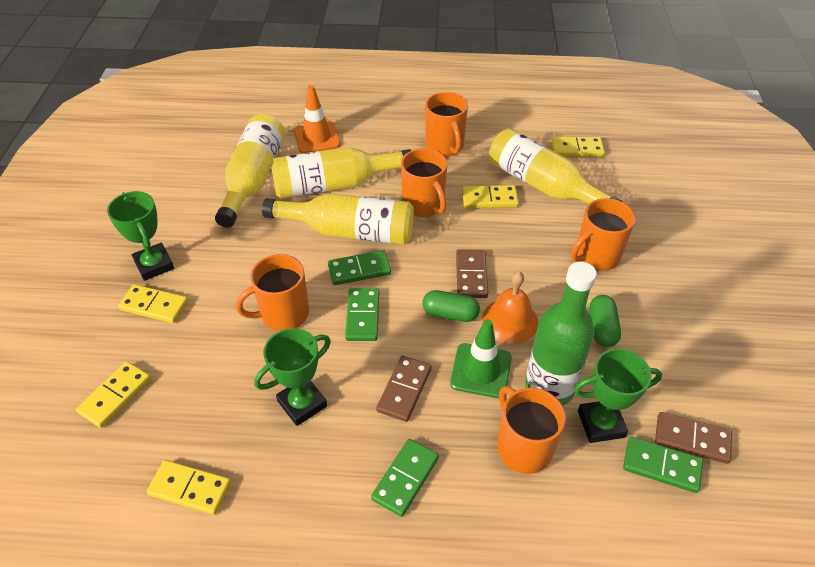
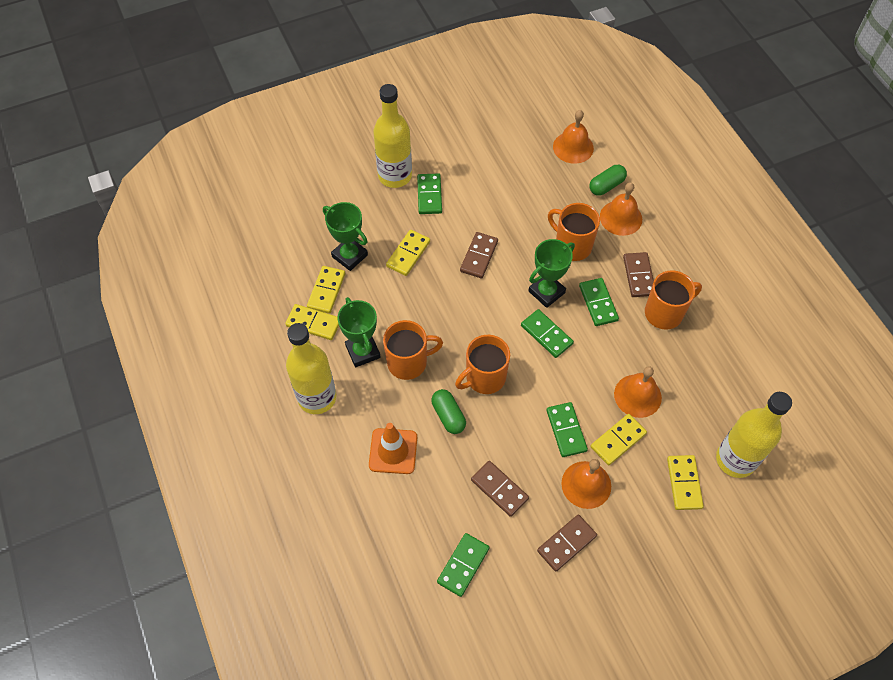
brown domino: 3 -> 4
green bottle: 1 -> 0
green domino: 4 -> 5
green traffic cone: 1 -> 0
orange bell: 1 -> 4
orange mug: 5 -> 4
yellow bottle: 4 -> 3

